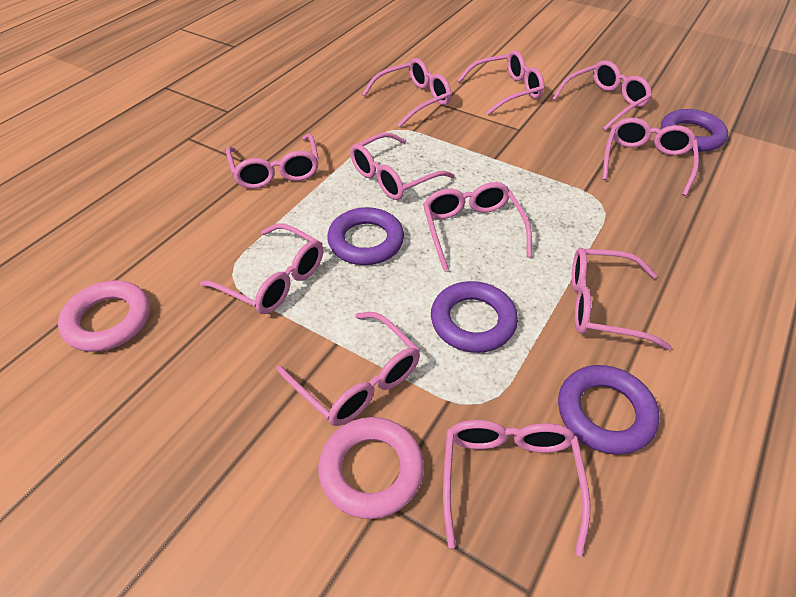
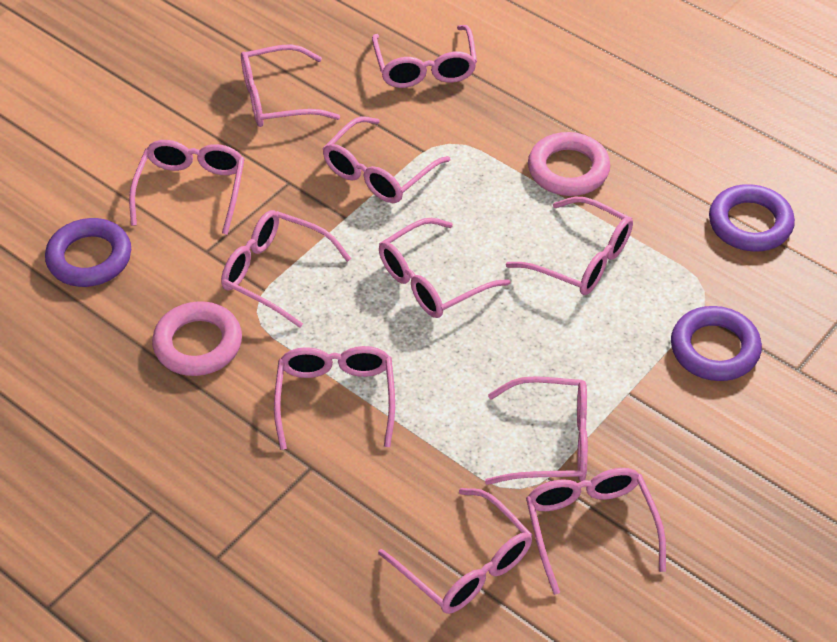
purple ring: 4 -> 3

